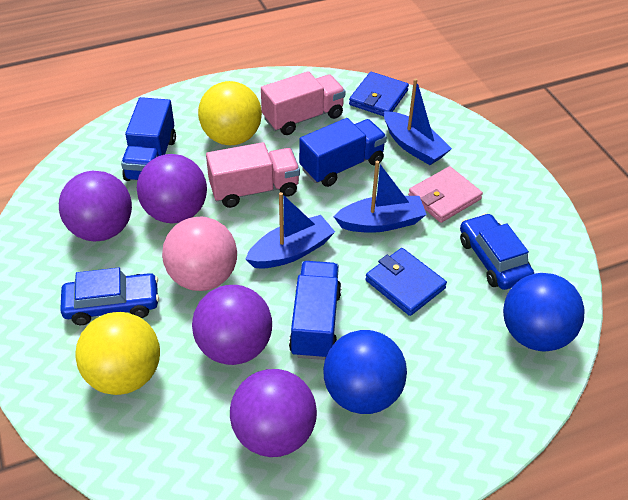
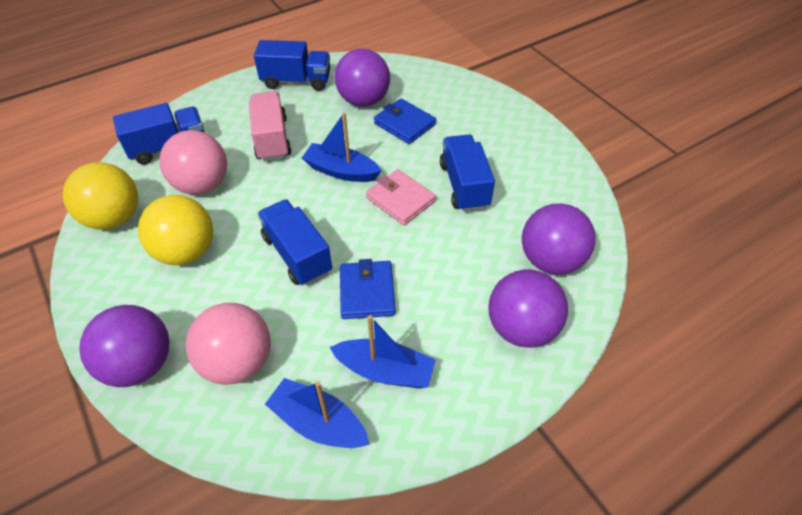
blue ball: 2 -> 0
blue car: 2 -> 0
blue truck: 3 -> 4
pink ball: 1 -> 2
pink truck: 2 -> 1

